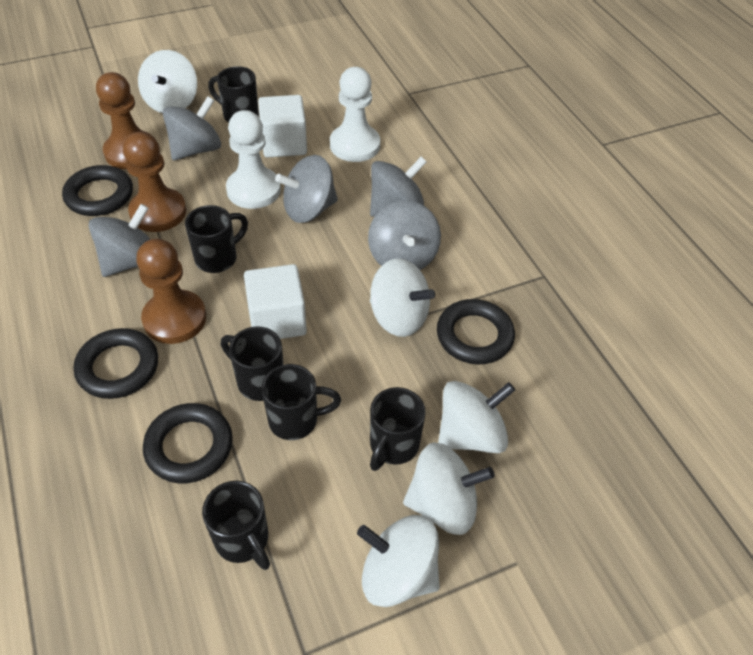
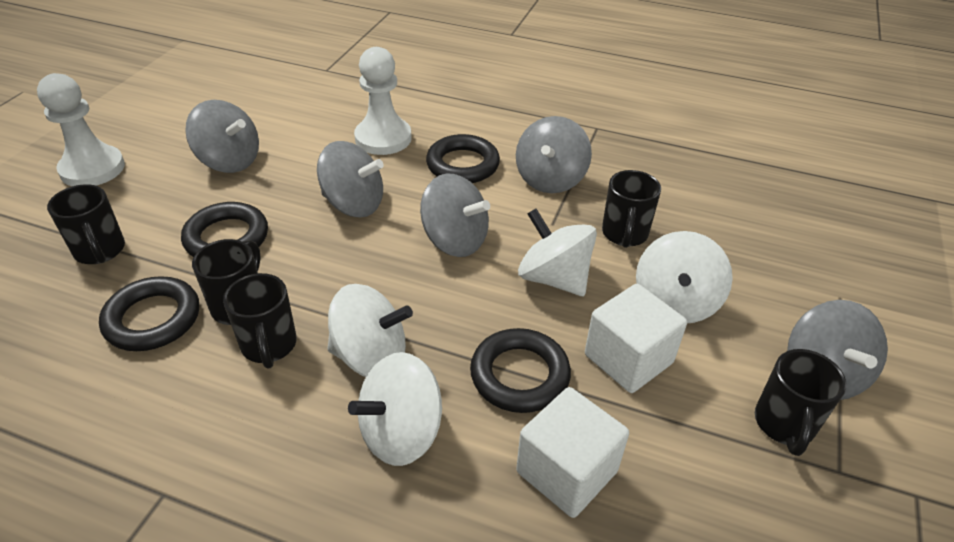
black mug: 6 -> 5
brown pawn: 3 -> 0
white spinning top: 5 -> 4

